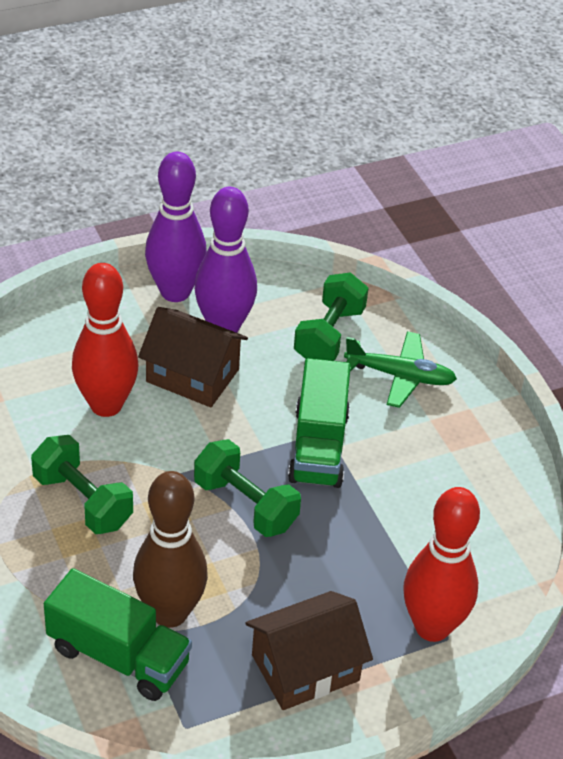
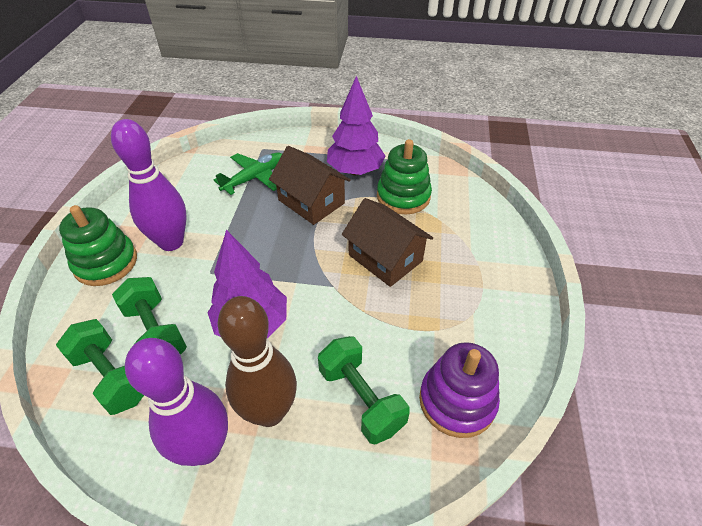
green stacking toy: 0 -> 2
green truck: 2 -> 0
purple stacking toy: 0 -> 1
purple tree: 0 -> 2
red bowling pin: 2 -> 0

